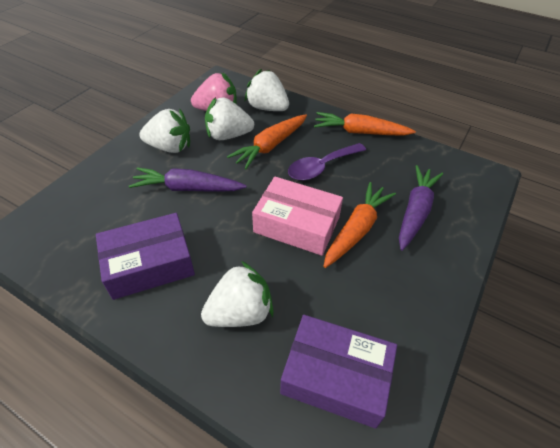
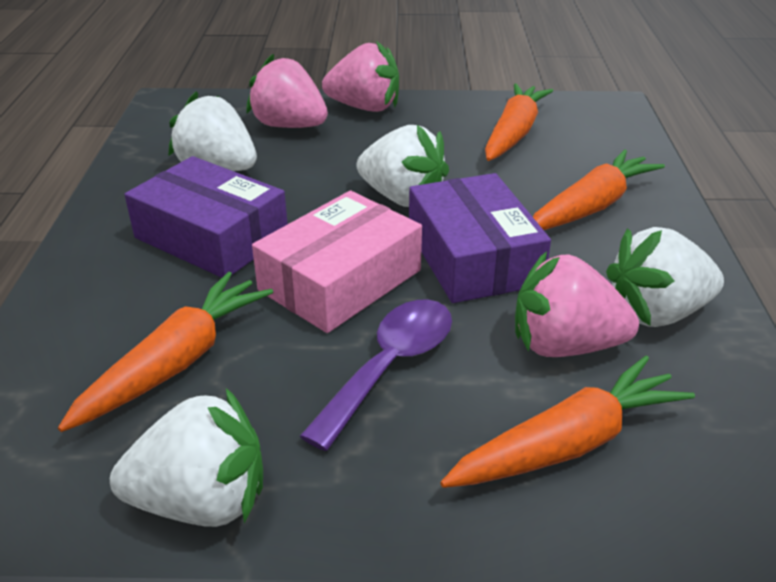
orange carrot: 3 -> 4
pink strawberry: 1 -> 3
purple carrot: 2 -> 0

